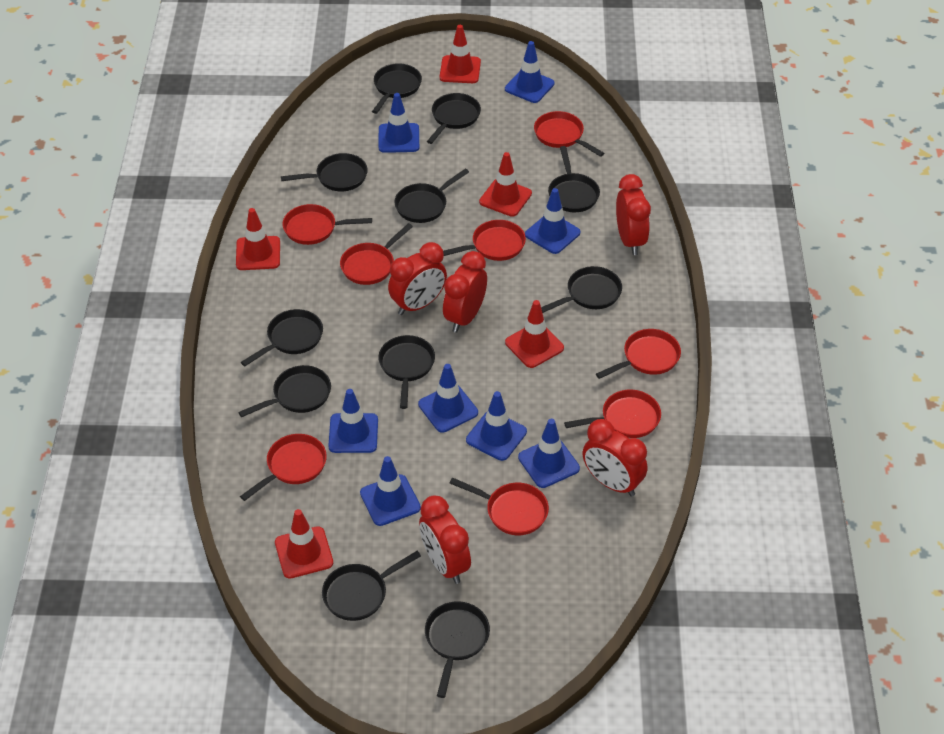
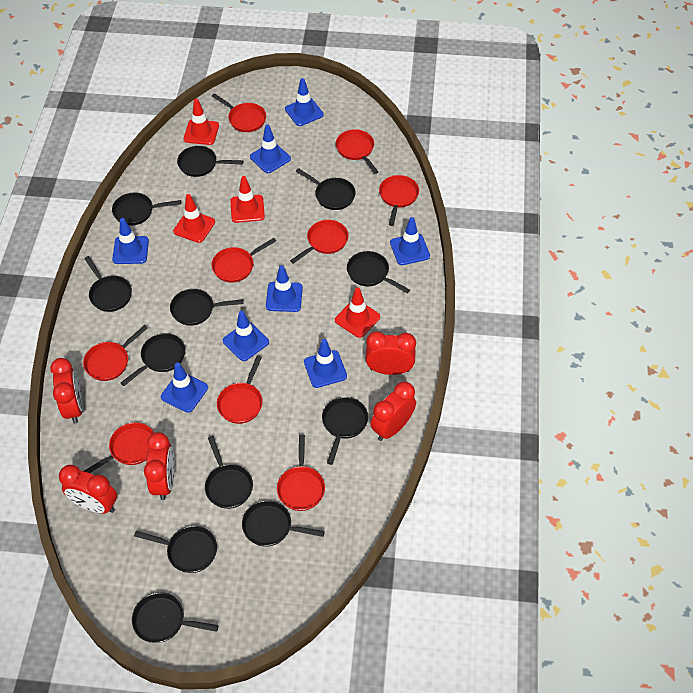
black pan: 11 -> 12
red pan: 8 -> 9
red traffic cone: 5 -> 4

